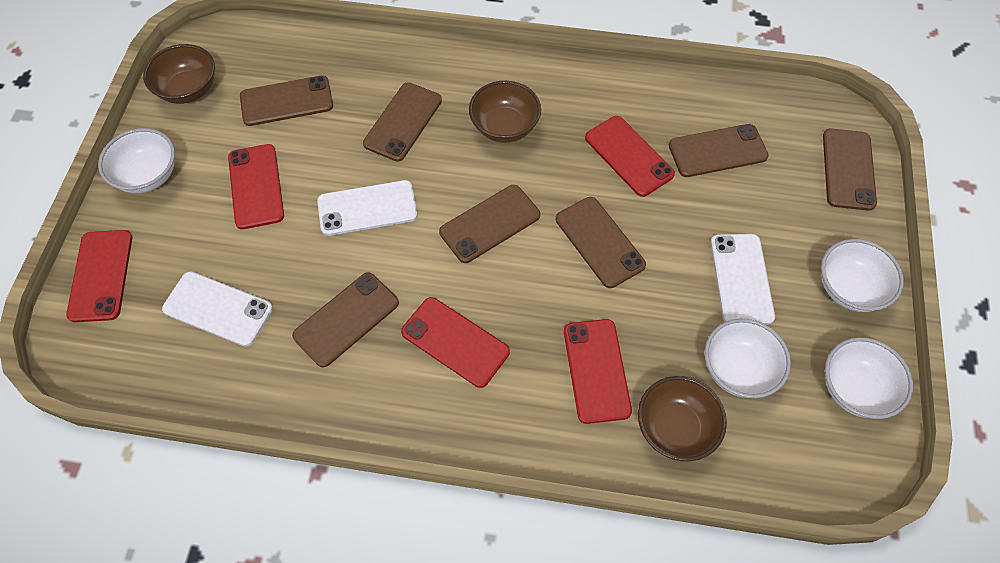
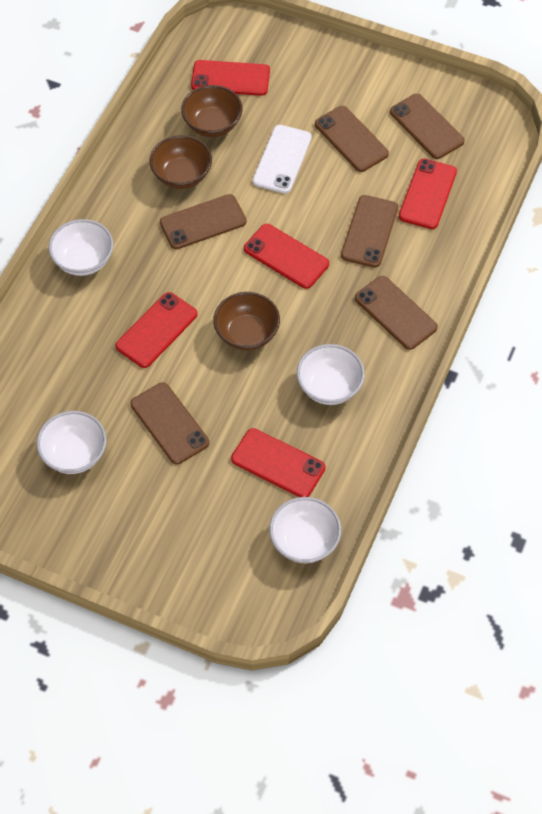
brown phone: 7 -> 6
white phone: 3 -> 1

